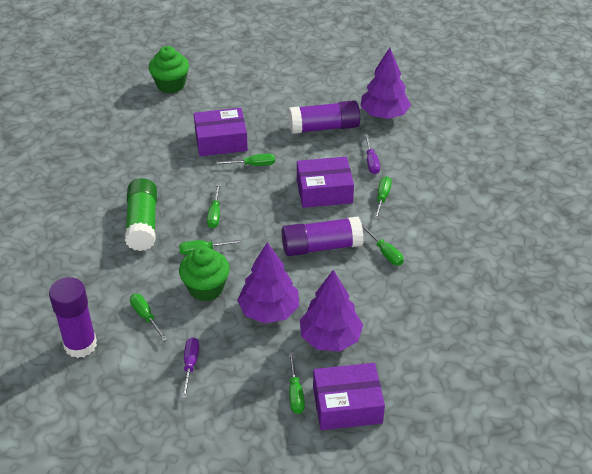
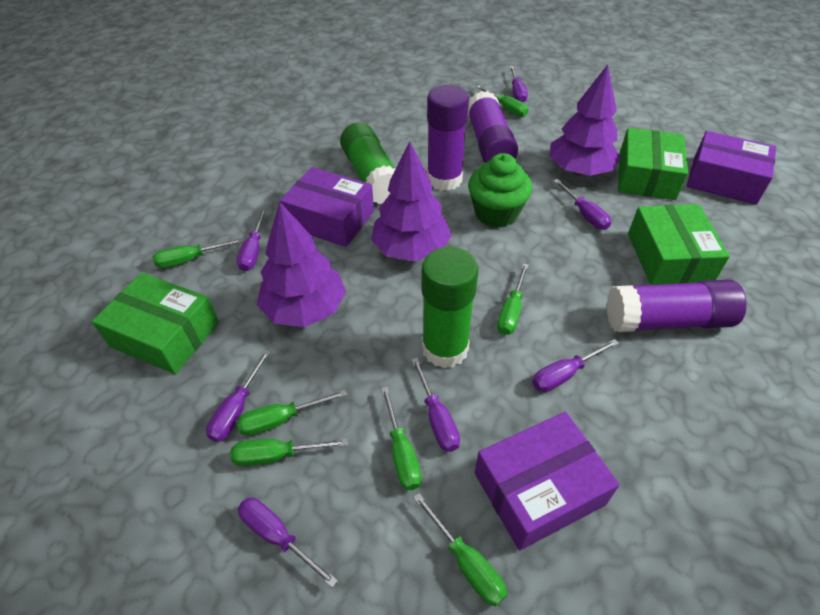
green box: 0 -> 3
green cupcake: 2 -> 1
green glue stick: 1 -> 2
purple screwdriver: 2 -> 7

